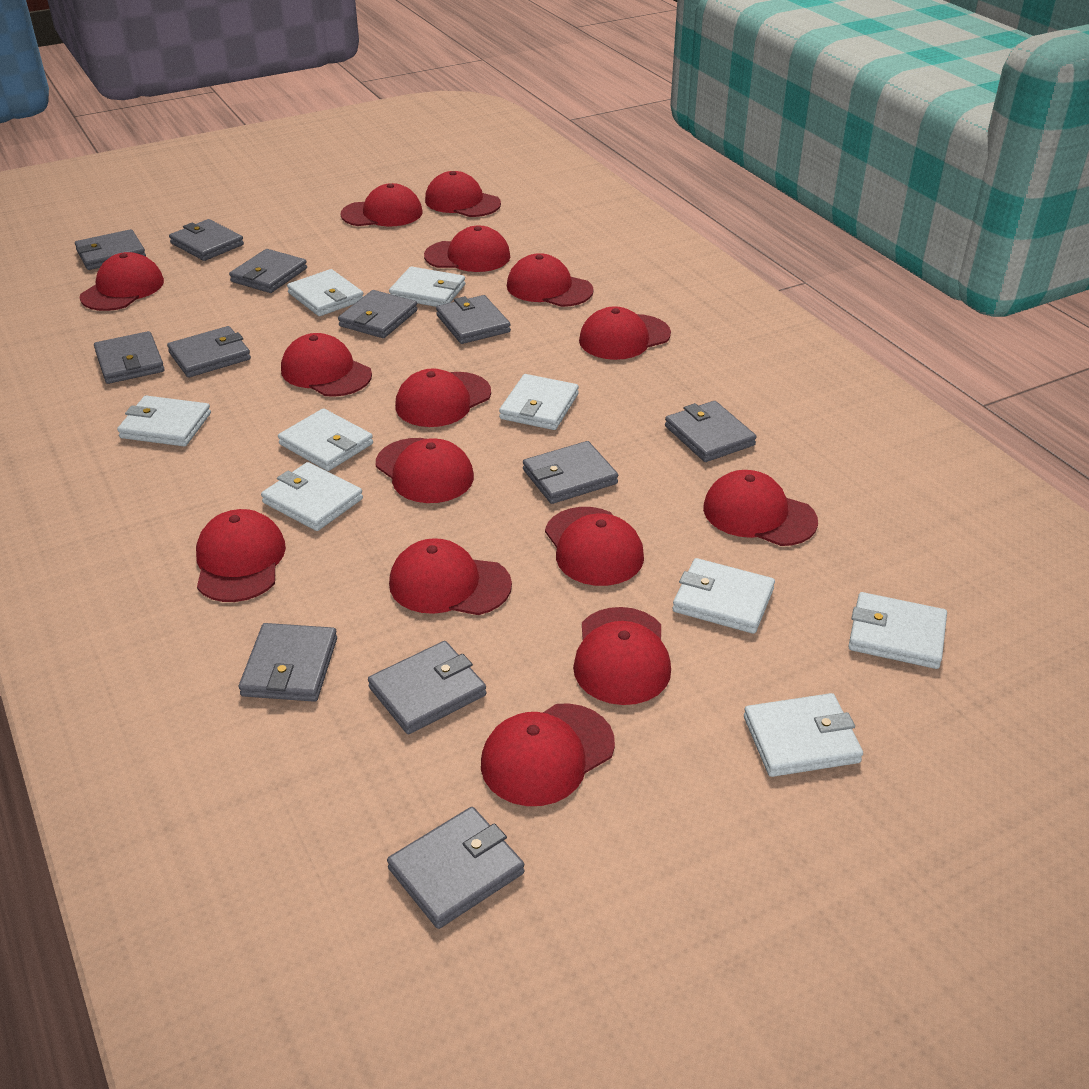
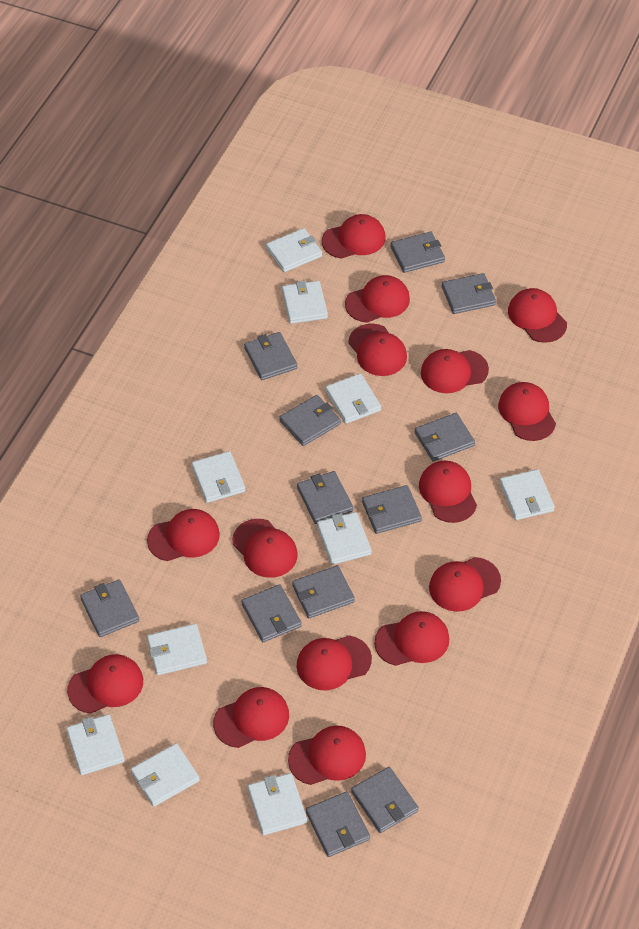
white wallet: 9 -> 10

